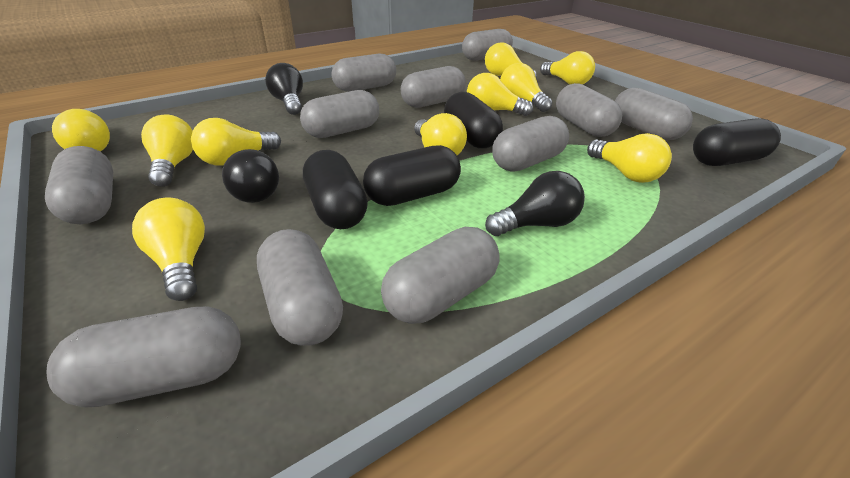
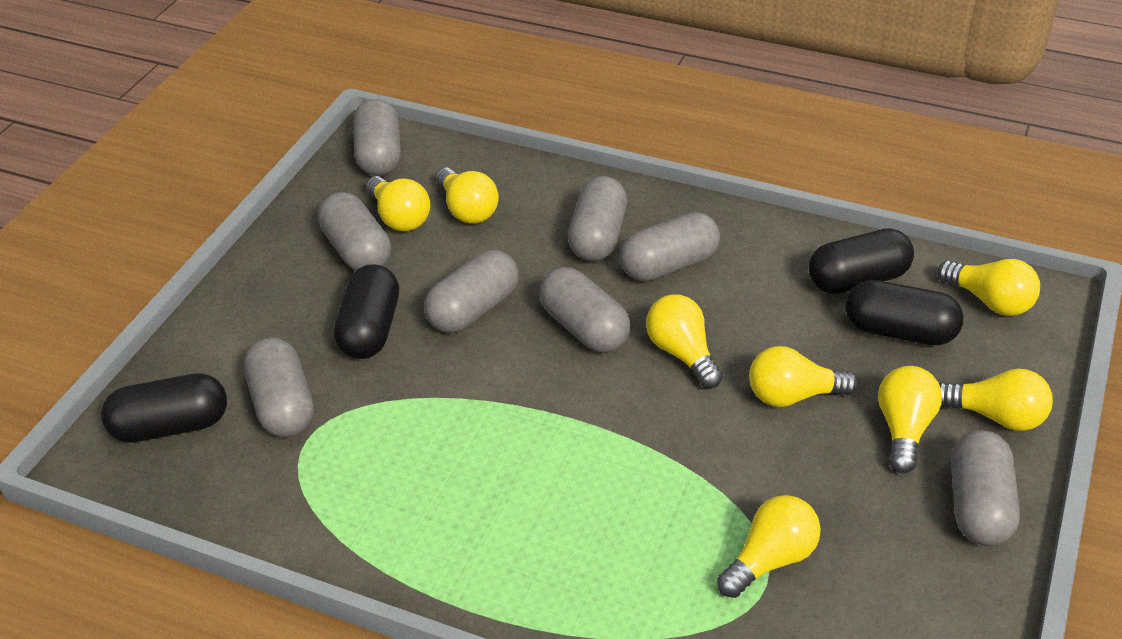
black light bulb: 3 -> 0
grey capsule: 11 -> 8
yellow light bulb: 10 -> 8

